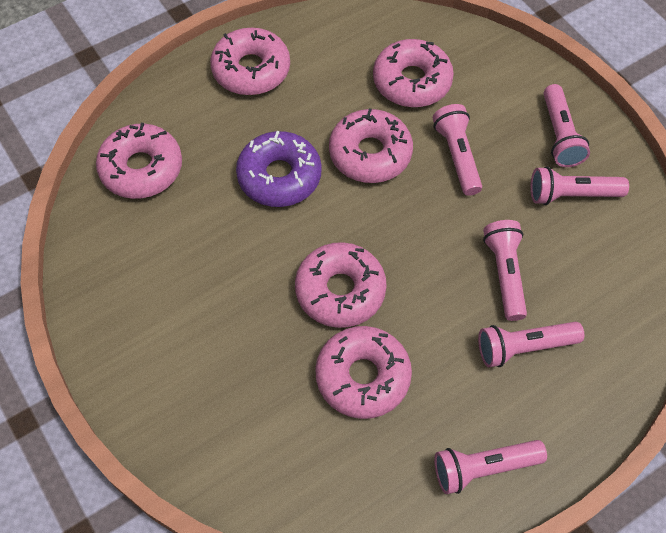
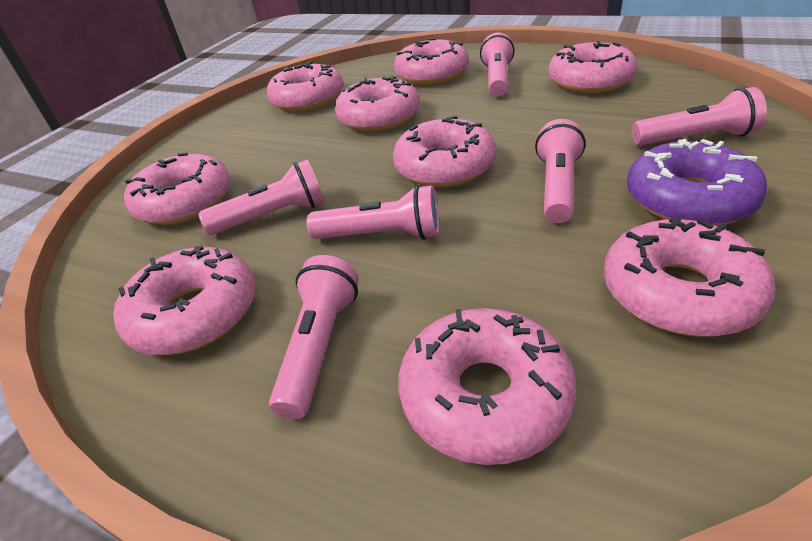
pink donut: 6 -> 9

